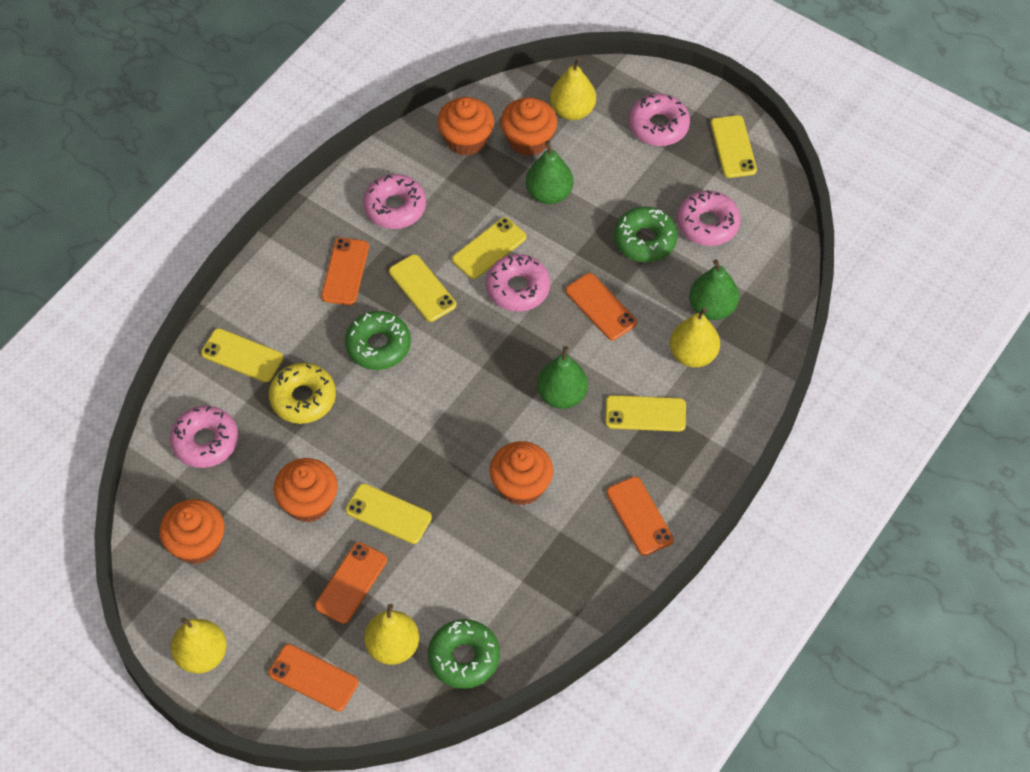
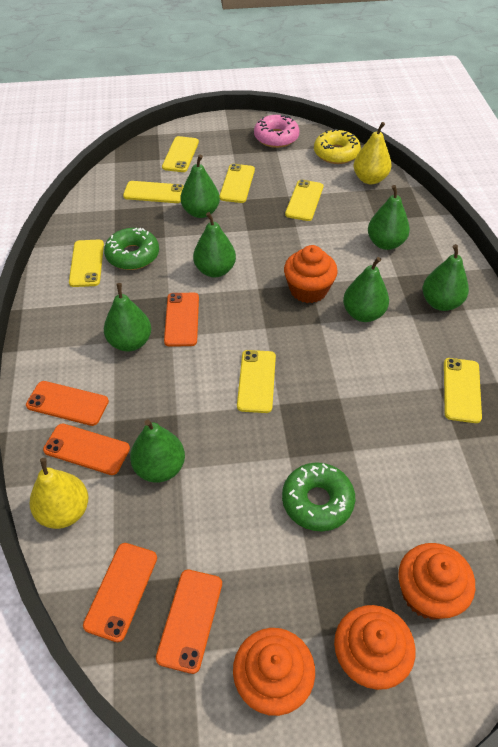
green donut: 3 -> 2
green pear: 3 -> 7
orange cupcake: 5 -> 4
pink donut: 5 -> 1
yellow pear: 4 -> 2
yellow phone: 6 -> 7

